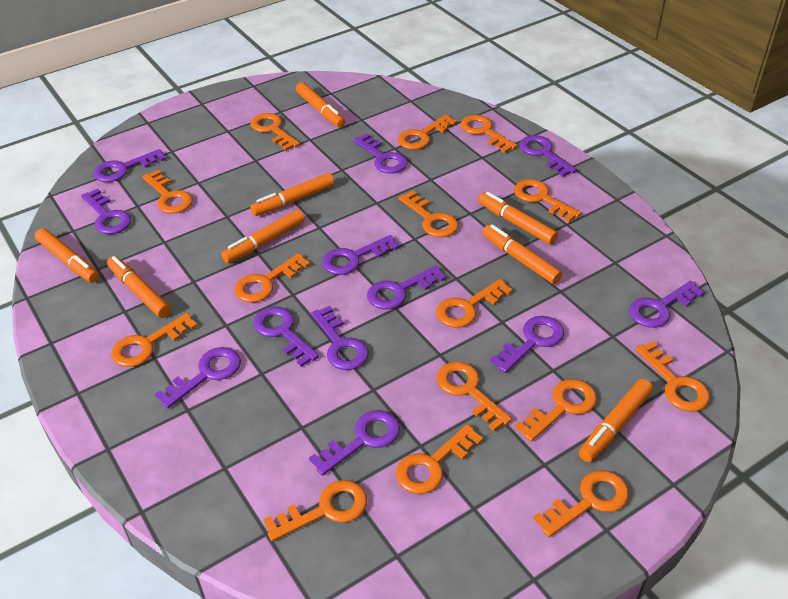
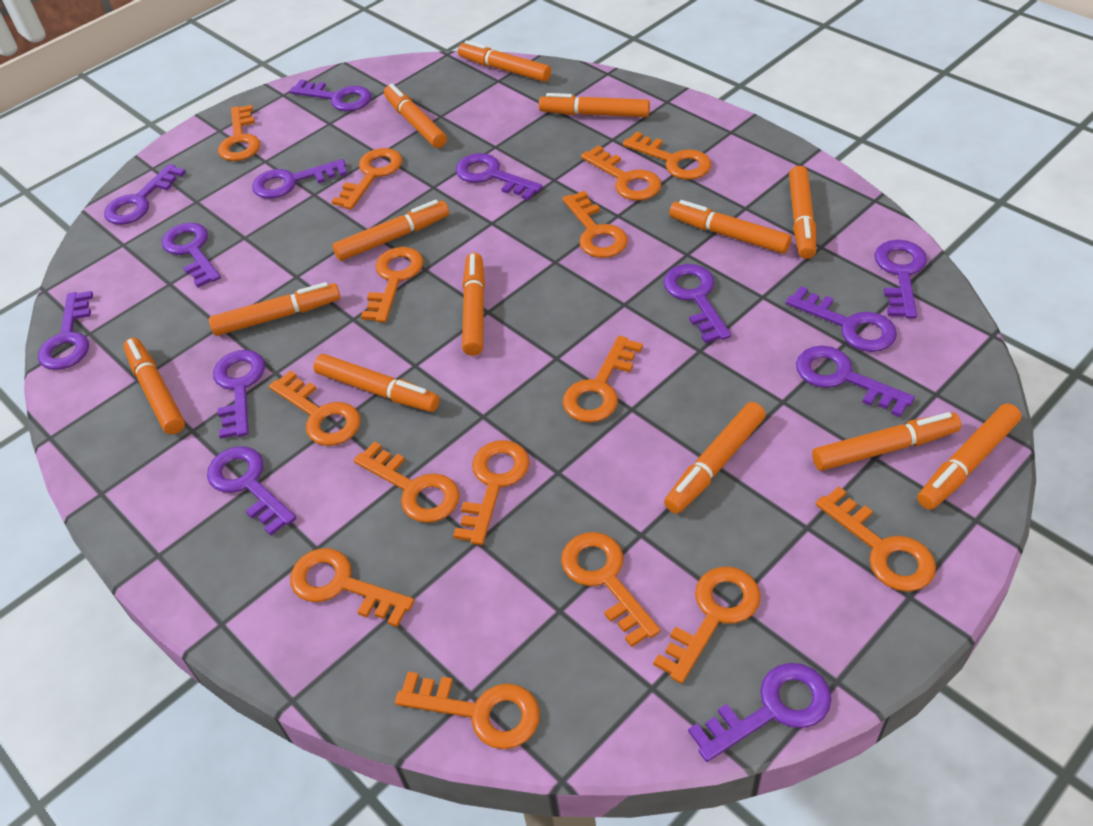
orange marker: 8 -> 13
purple key: 12 -> 13

